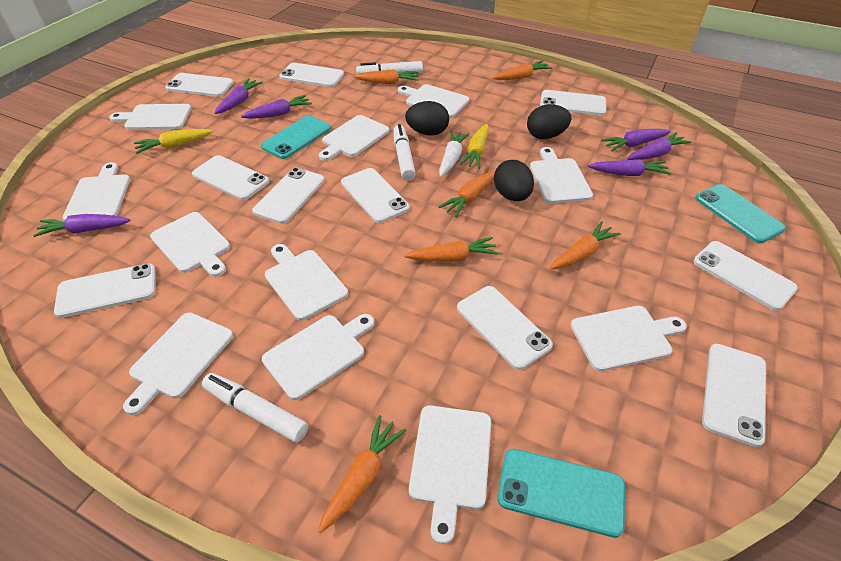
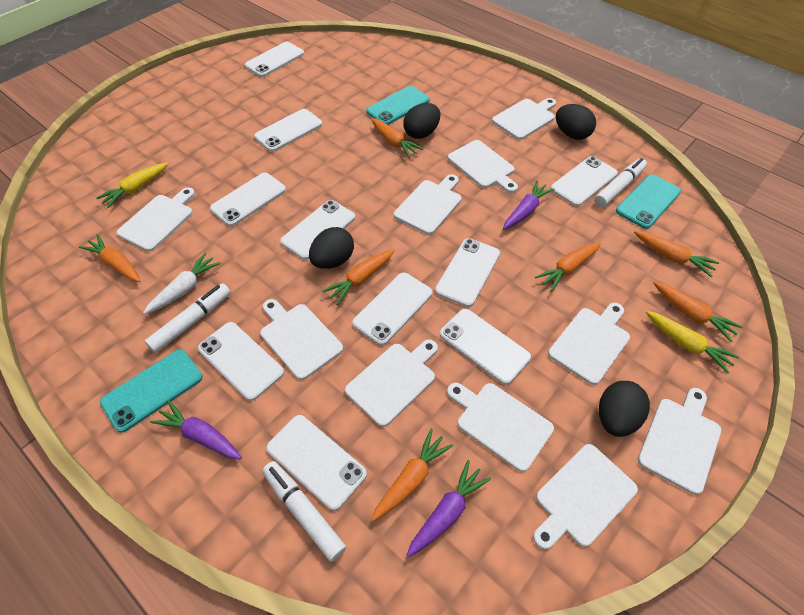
black egg: 3 -> 4
orange carrot: 6 -> 7
purple carrot: 6 -> 3
white cutting board: 11 -> 10

